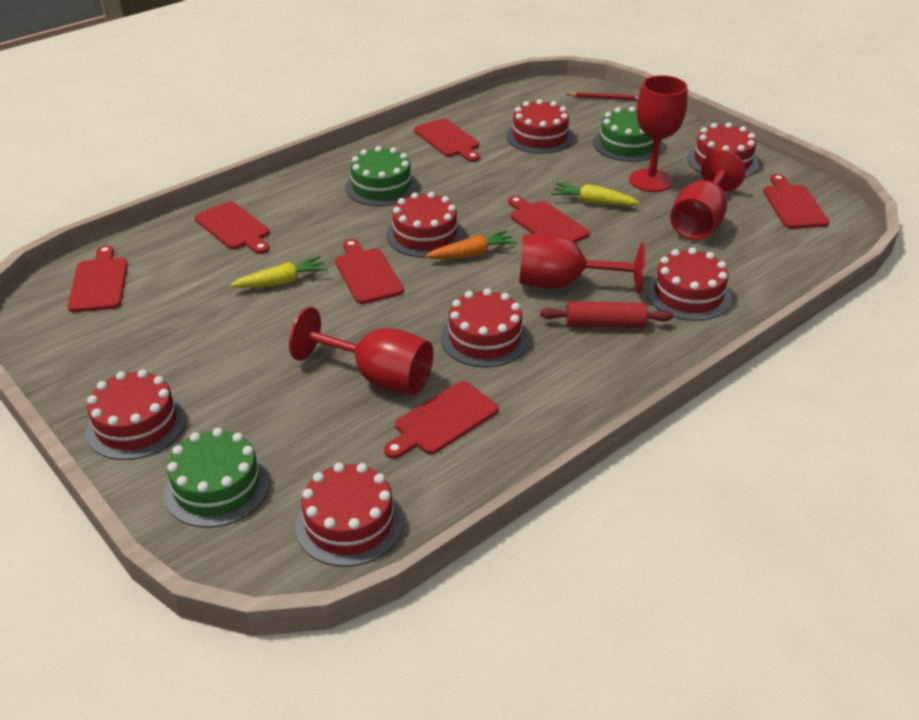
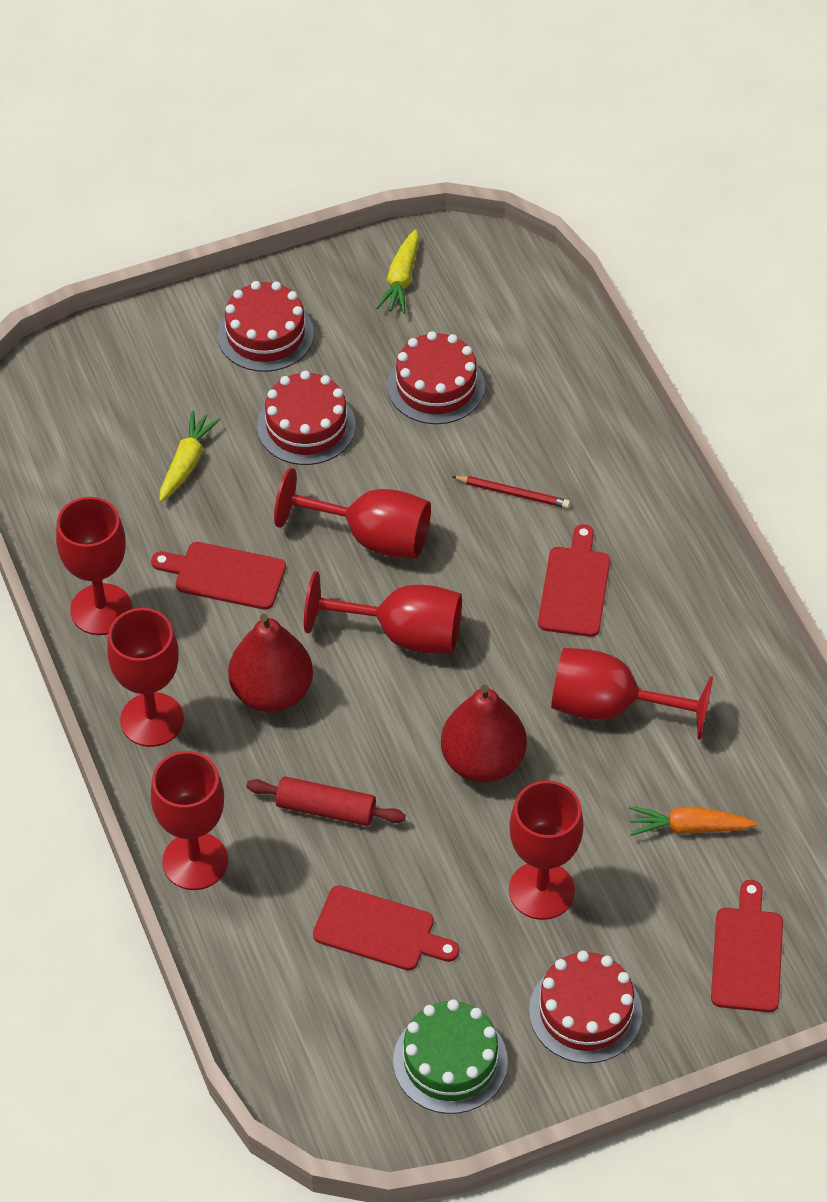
green cake: 3 -> 1
red cake: 7 -> 4
red cutting board: 7 -> 4
red goblet: 4 -> 7
red pear: 0 -> 2

